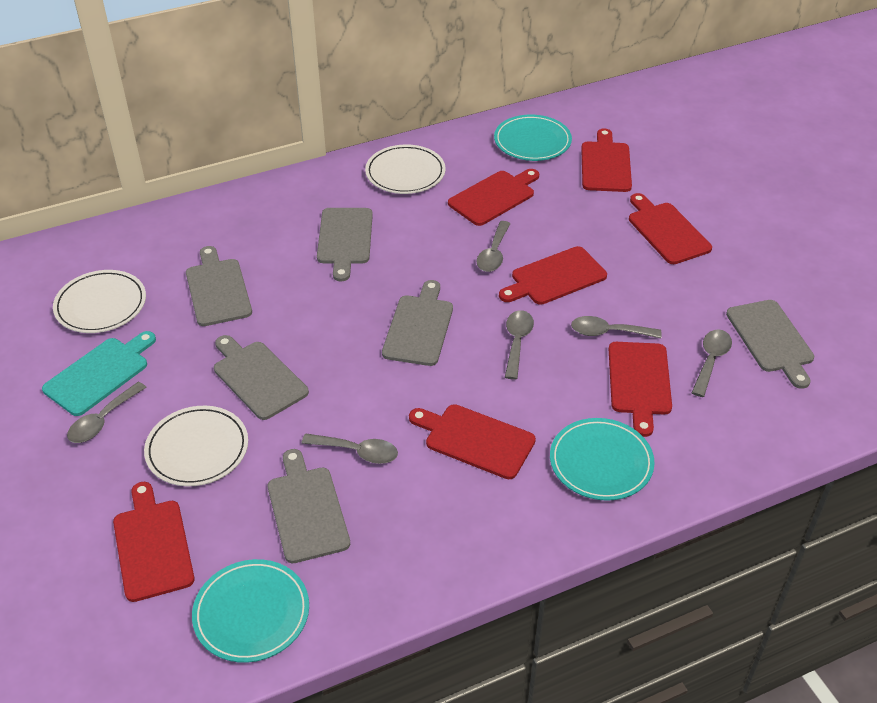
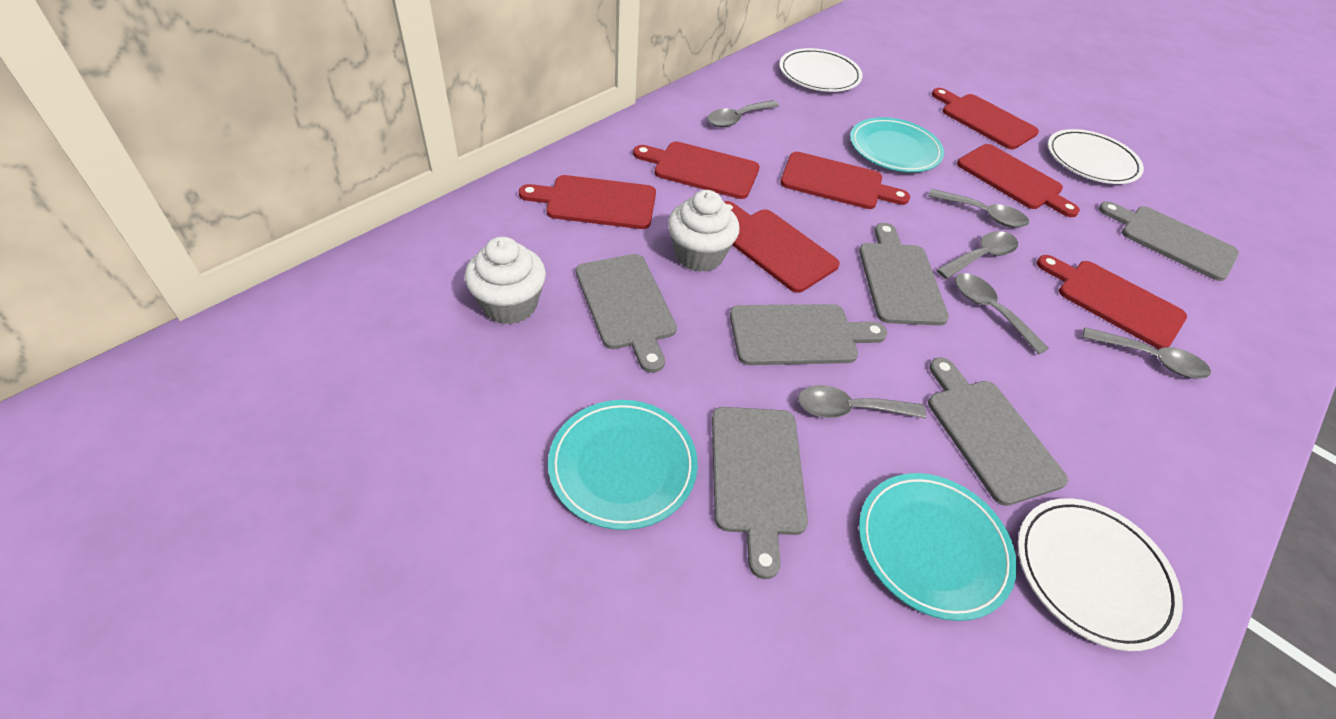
turquoise cutting board: 1 -> 0
white cupcake: 0 -> 2

